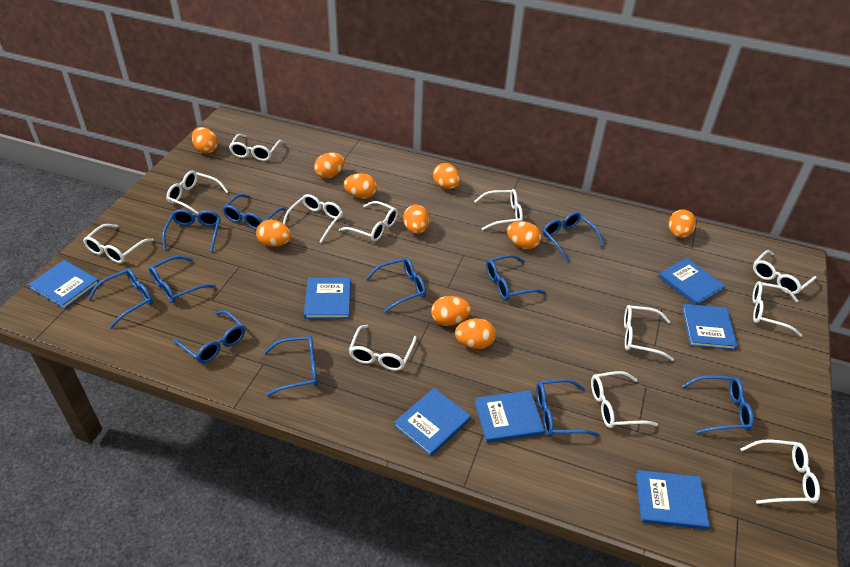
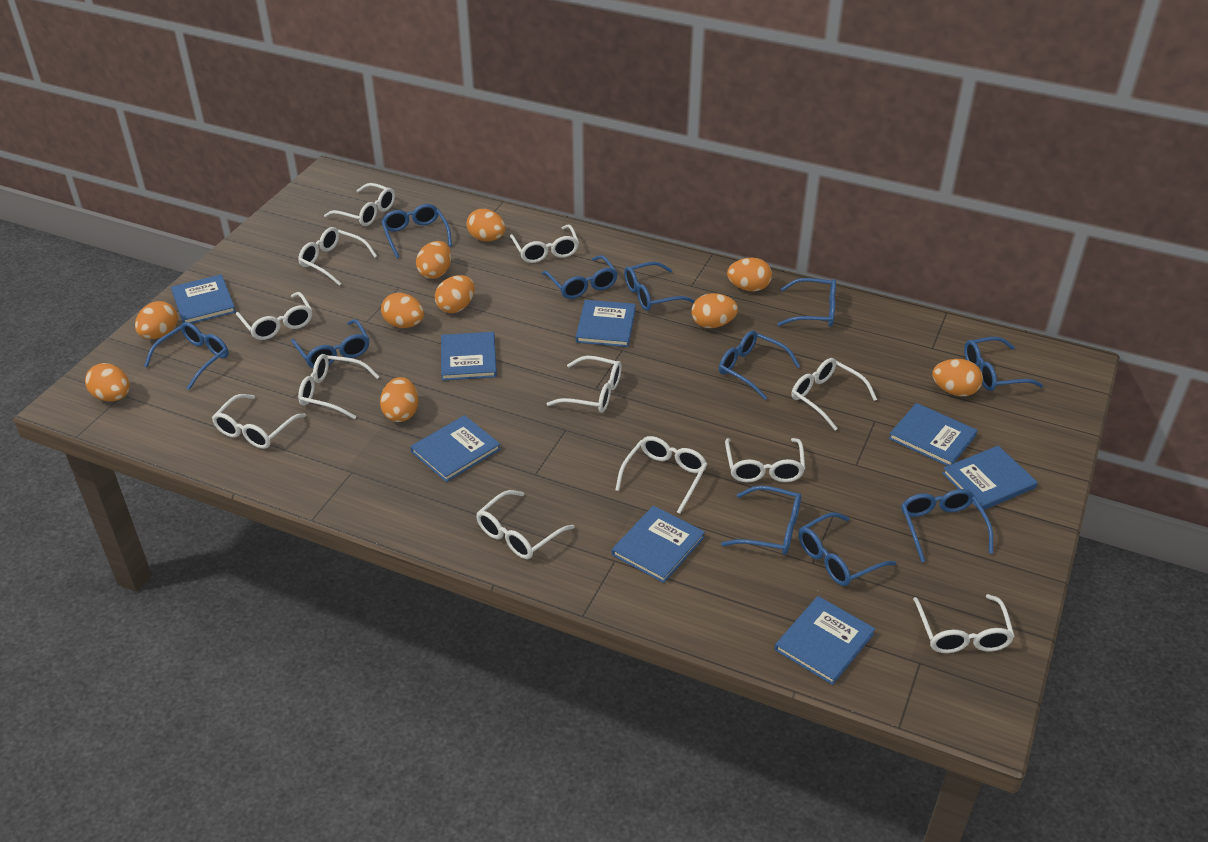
blue book: 7 -> 8

